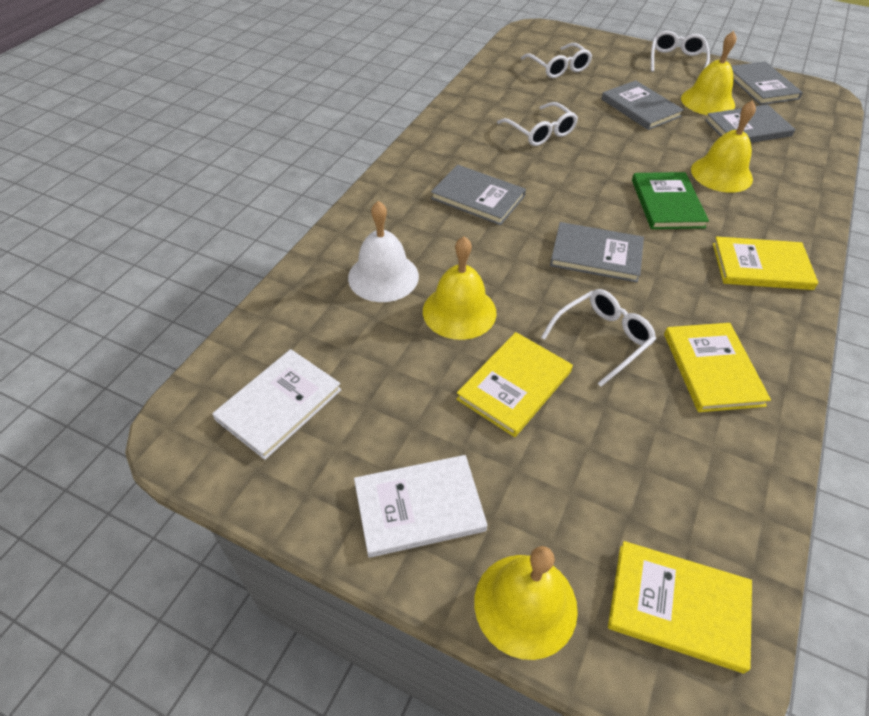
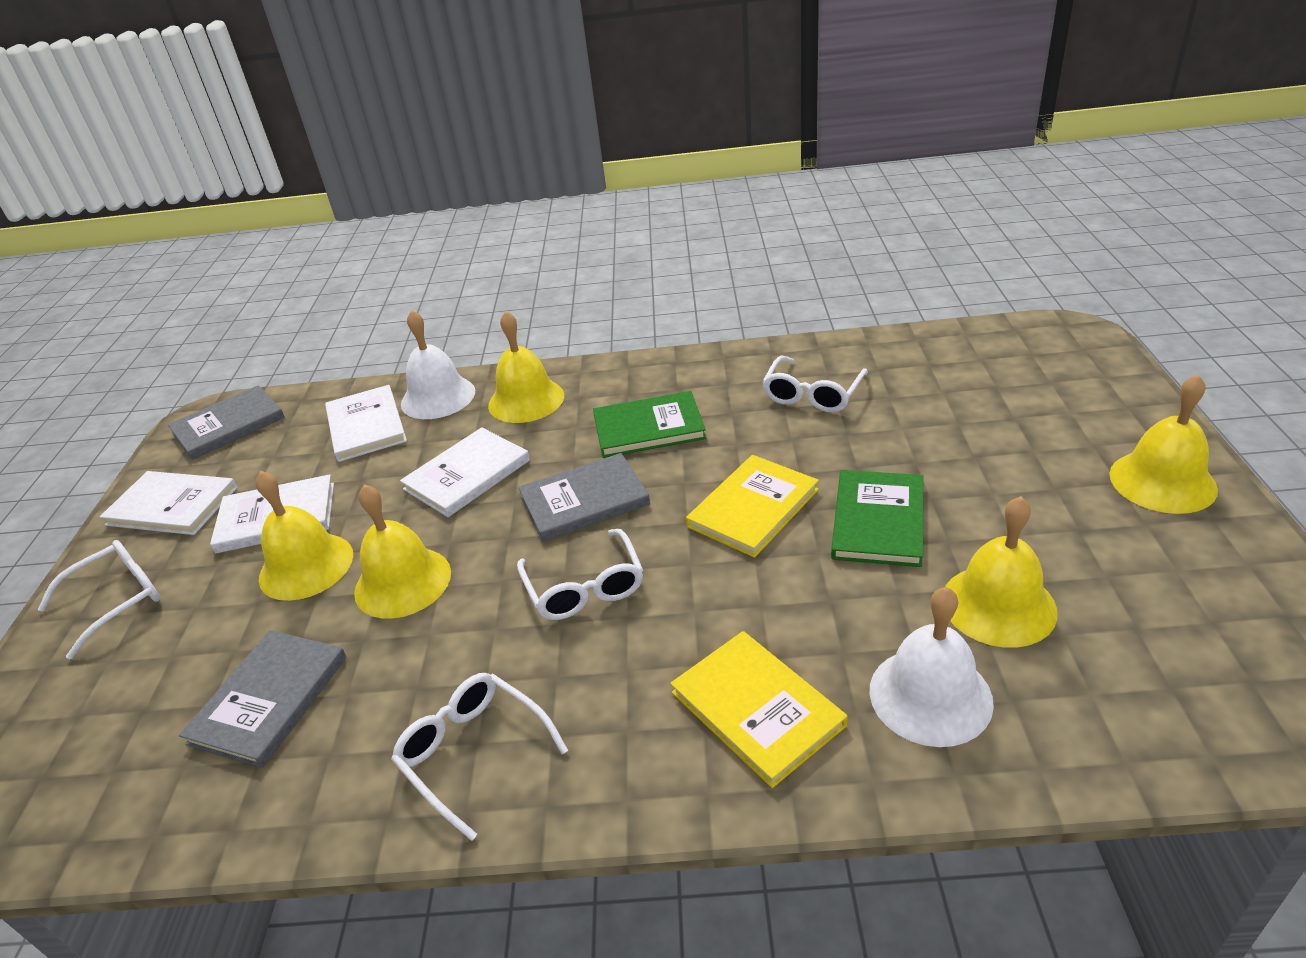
green book: 1 -> 2
grey book: 5 -> 3
white bell: 1 -> 2
white book: 2 -> 4
yellow bell: 4 -> 5
yellow book: 4 -> 2

